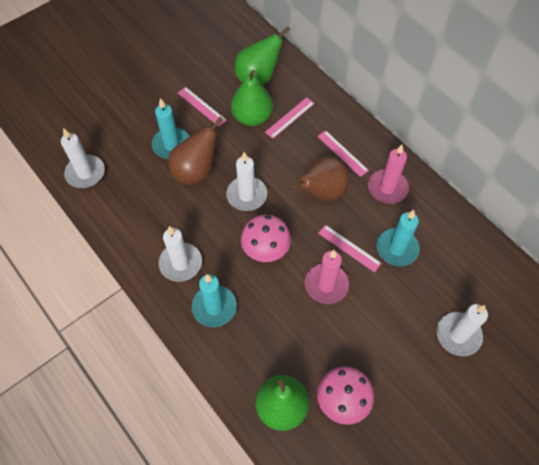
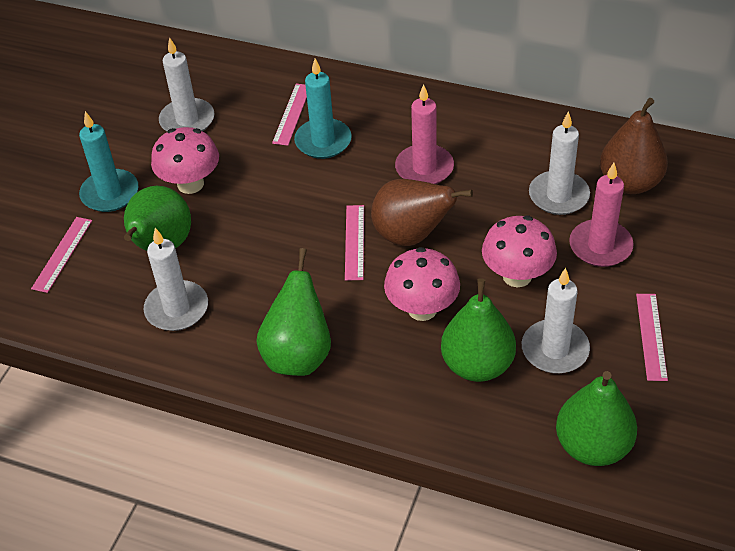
green pear: 3 -> 4
pink mushroom: 2 -> 3
turquoise candle: 3 -> 2

